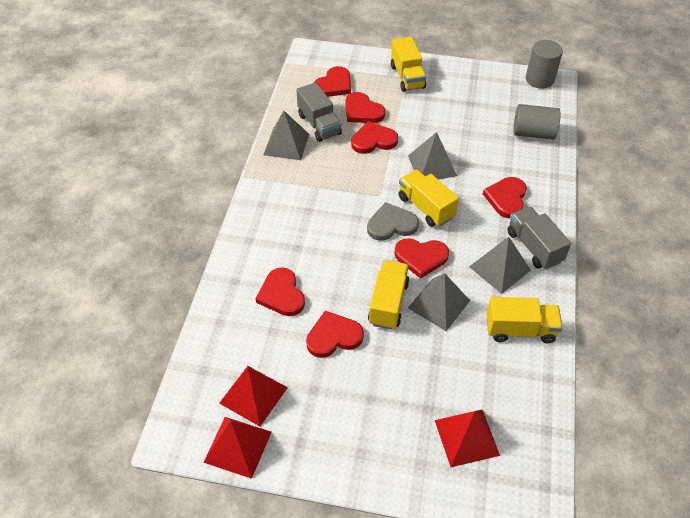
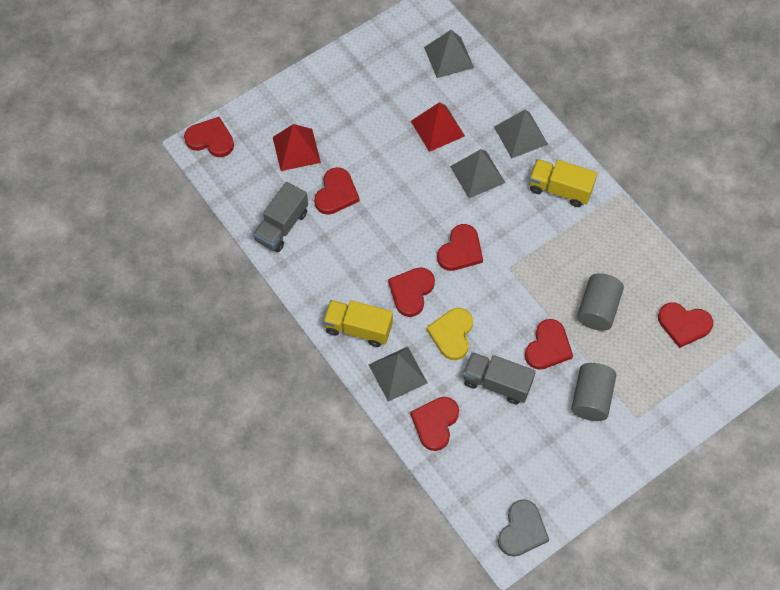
red pyramid: 3 -> 2
yellow heart: 0 -> 1
yellow truck: 4 -> 2

